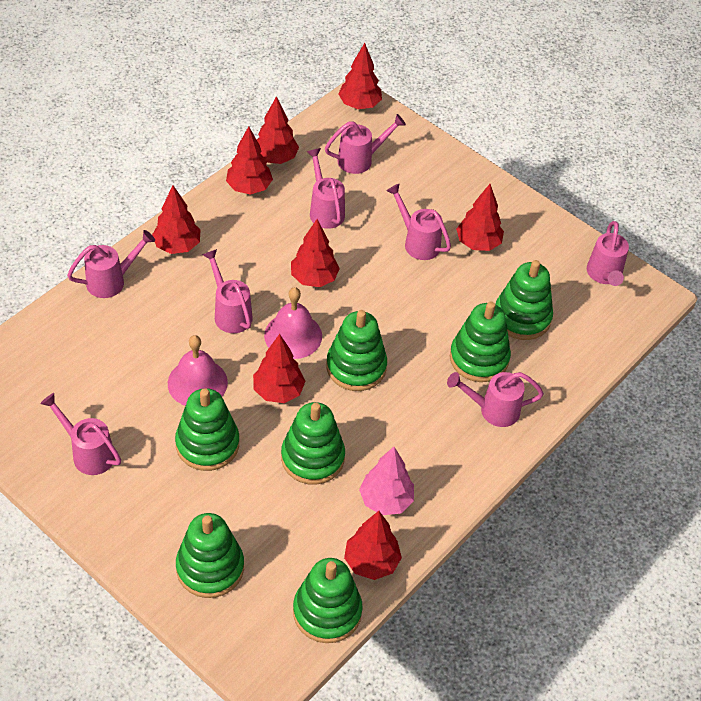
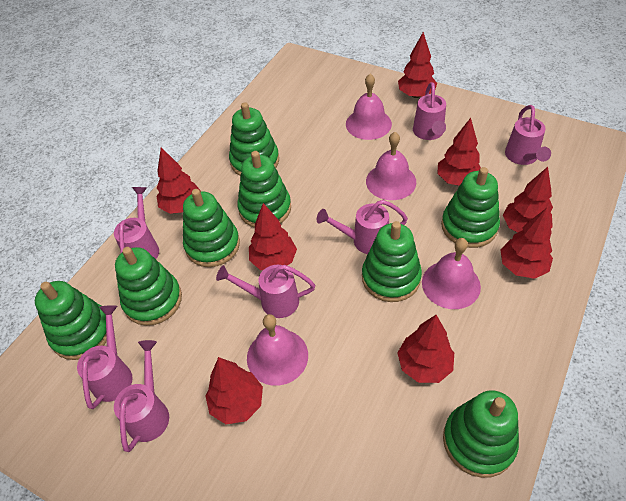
green stacking toy: 7 -> 8
pink bell: 2 -> 4
pink tree: 1 -> 0
pink watering can: 8 -> 7

